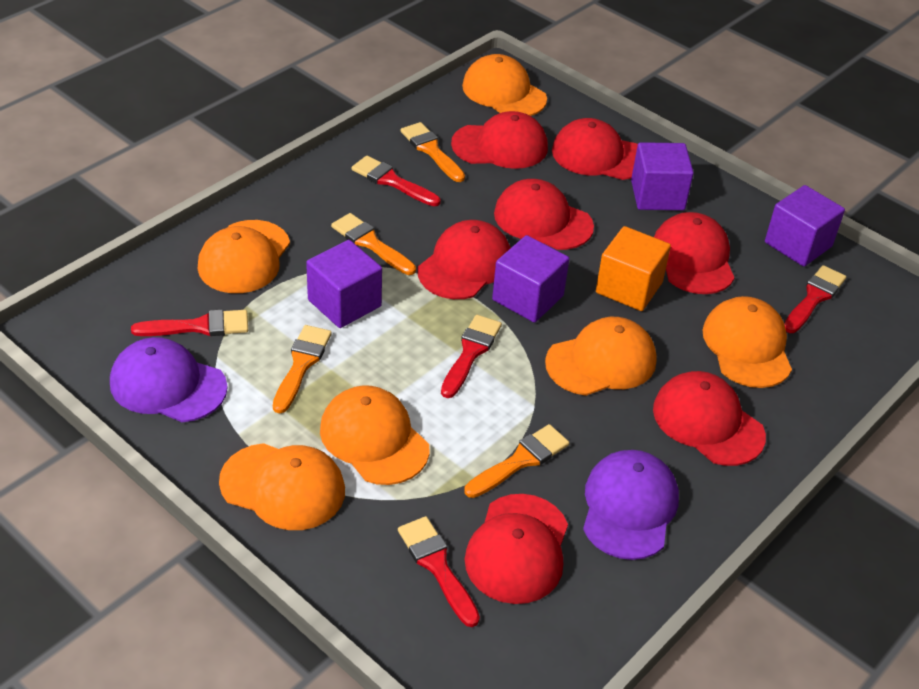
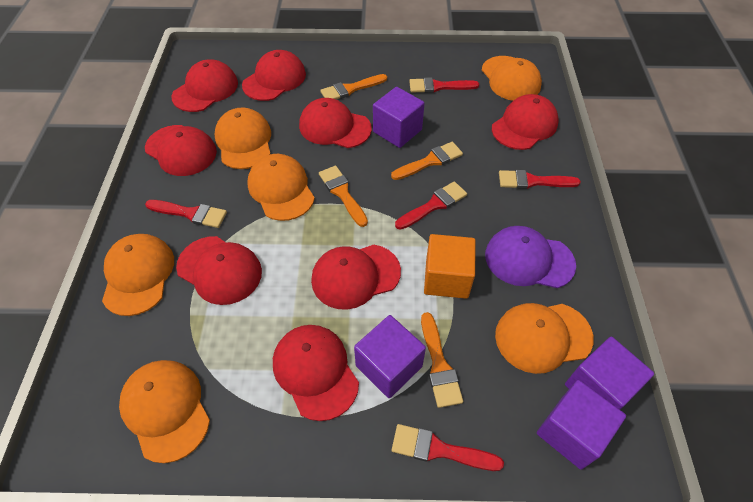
purple cap: 2 -> 1
red cap: 7 -> 8

